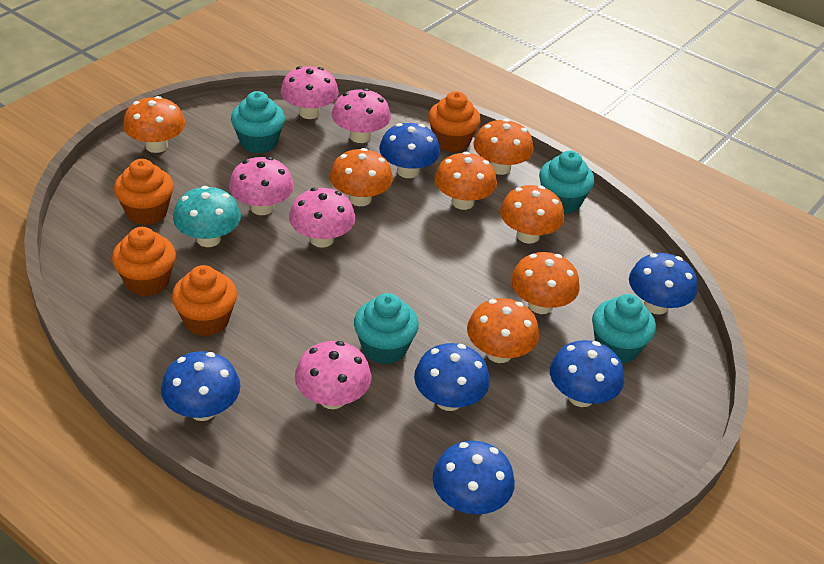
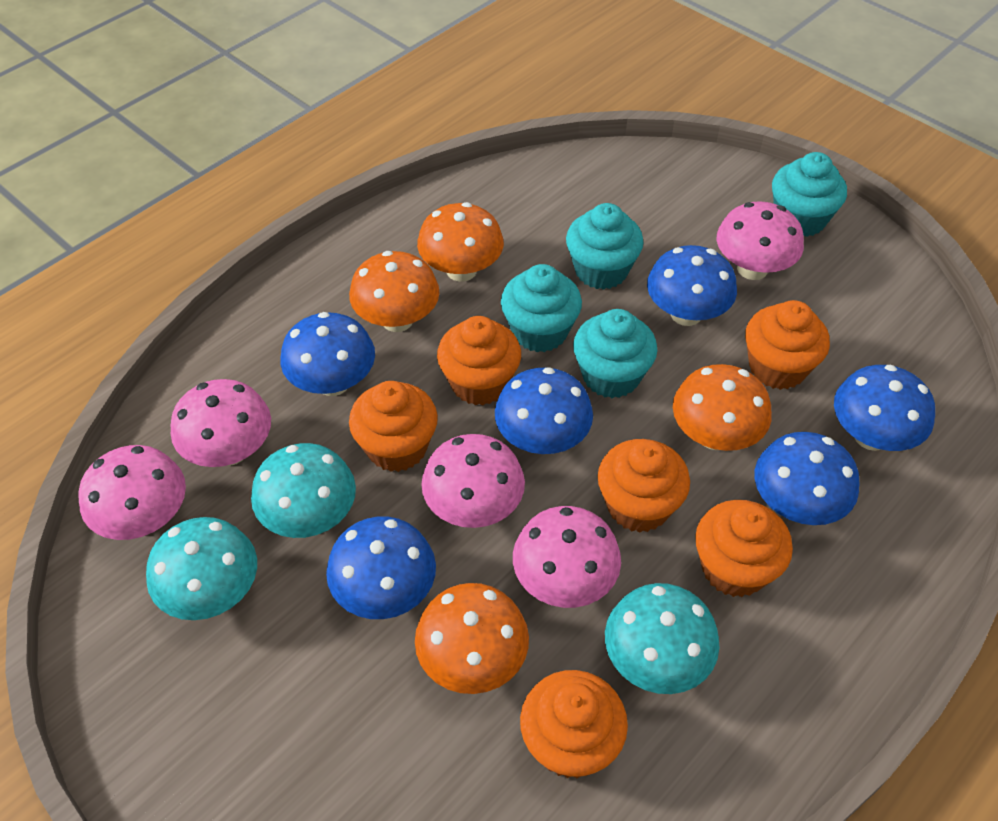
orange cupcake: 4 -> 6
orange mushroom: 7 -> 4
turquoise mushroom: 1 -> 3

